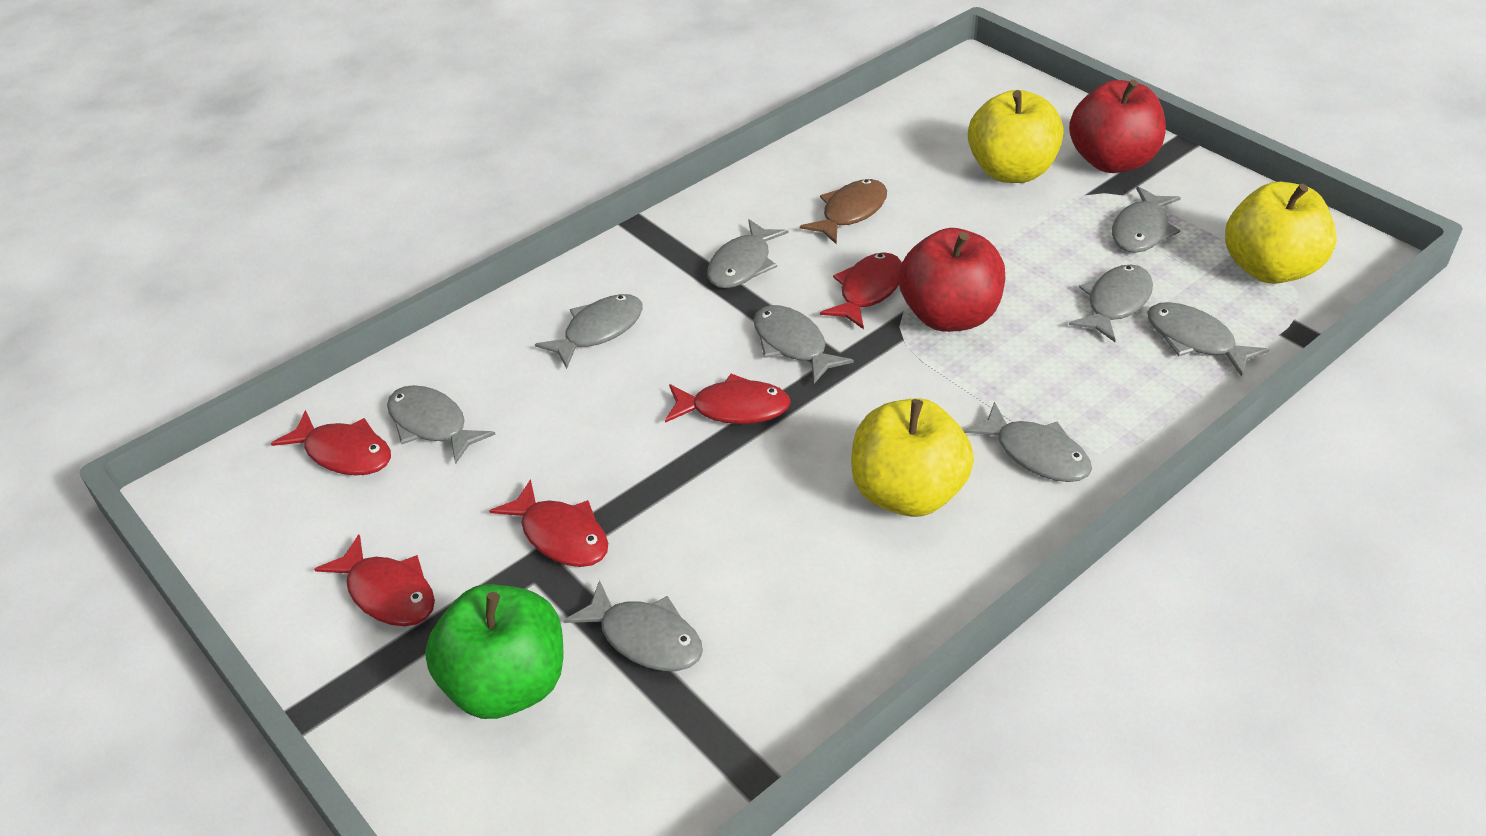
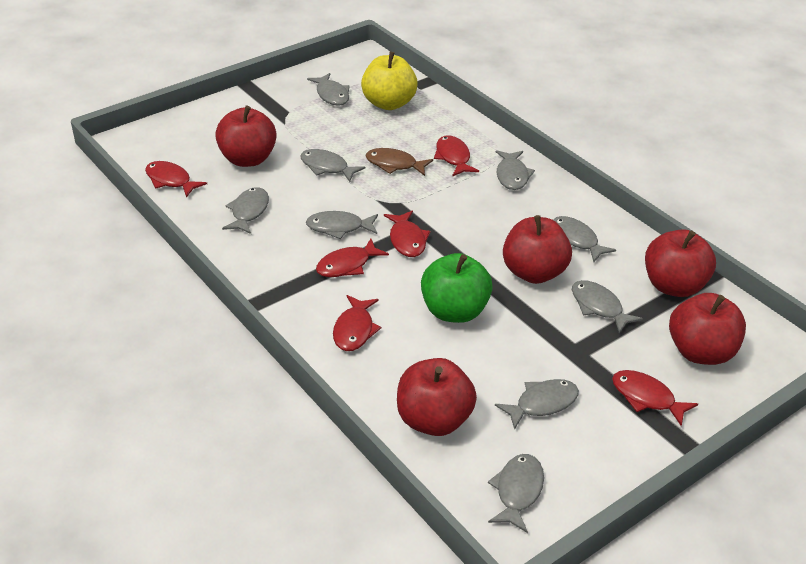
red apple: 2 -> 5
red fish: 5 -> 6
yellow apple: 3 -> 1

